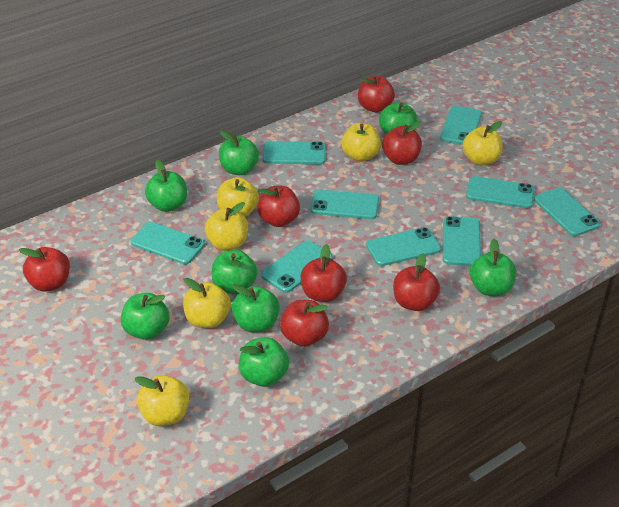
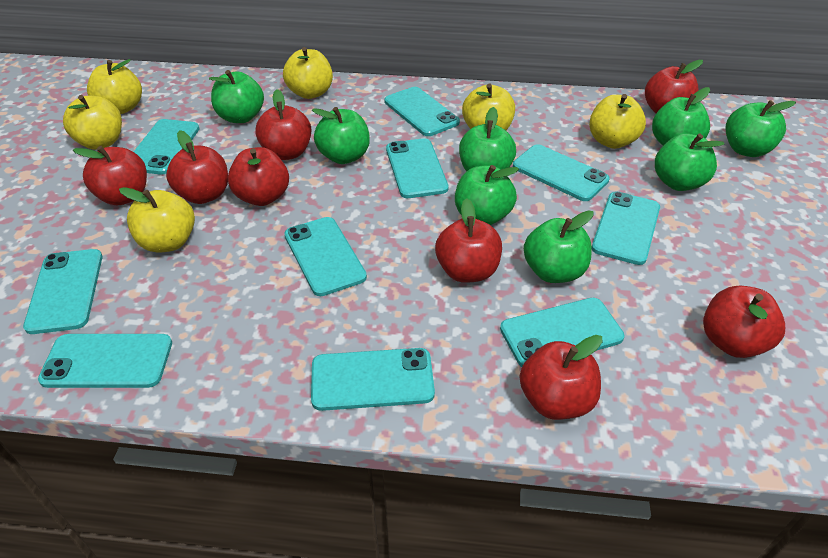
red apple: 7 -> 8
turquoise phone: 9 -> 10

